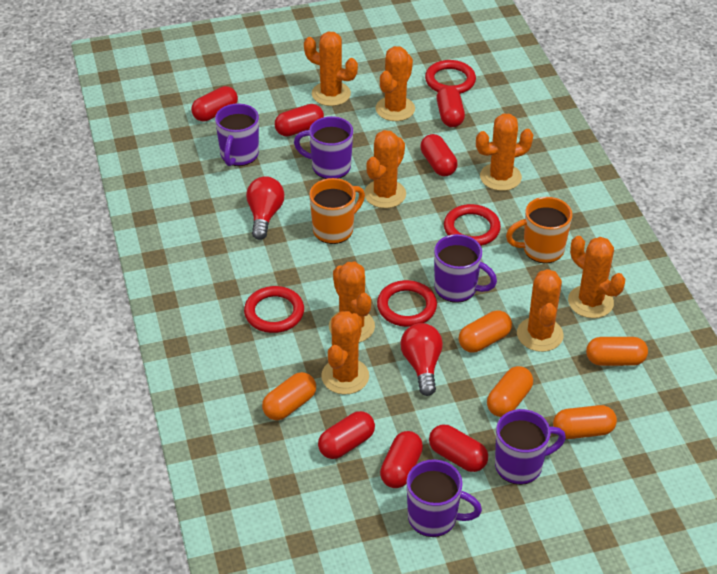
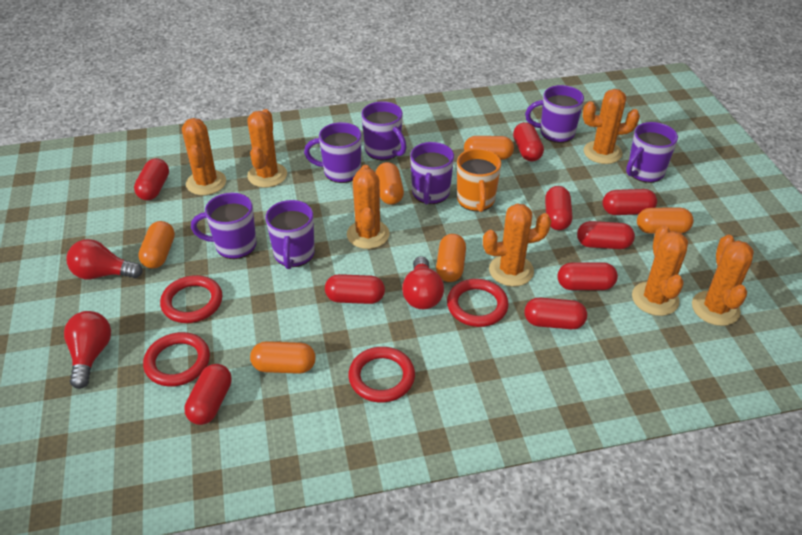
orange cactus: 8 -> 7
orange capsule: 5 -> 6
orange mug: 2 -> 1
purple mug: 5 -> 7
red capsule: 7 -> 9
red light bulb: 2 -> 3

